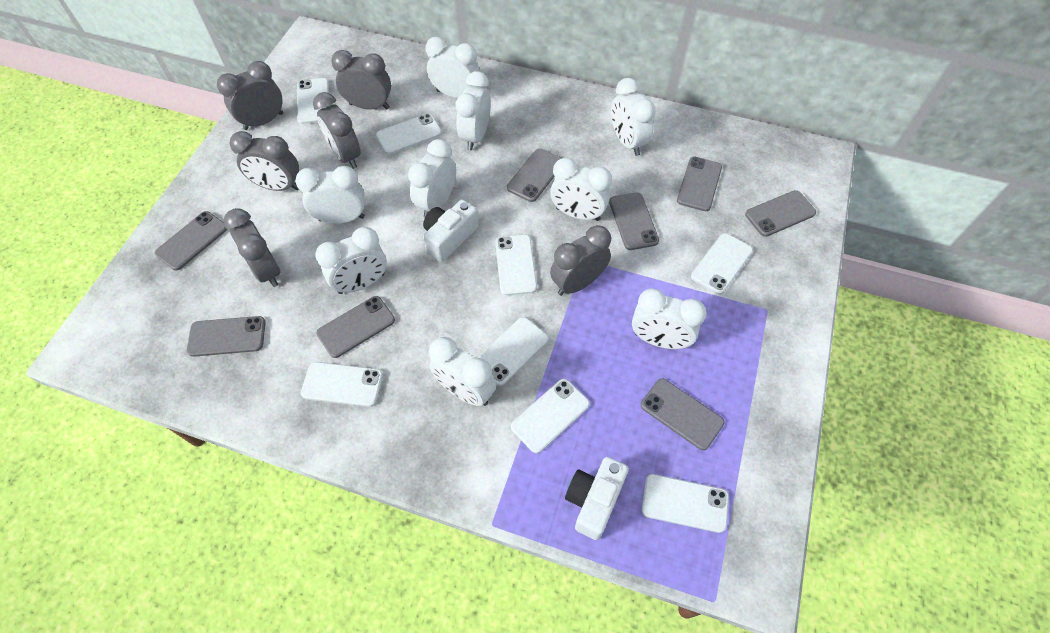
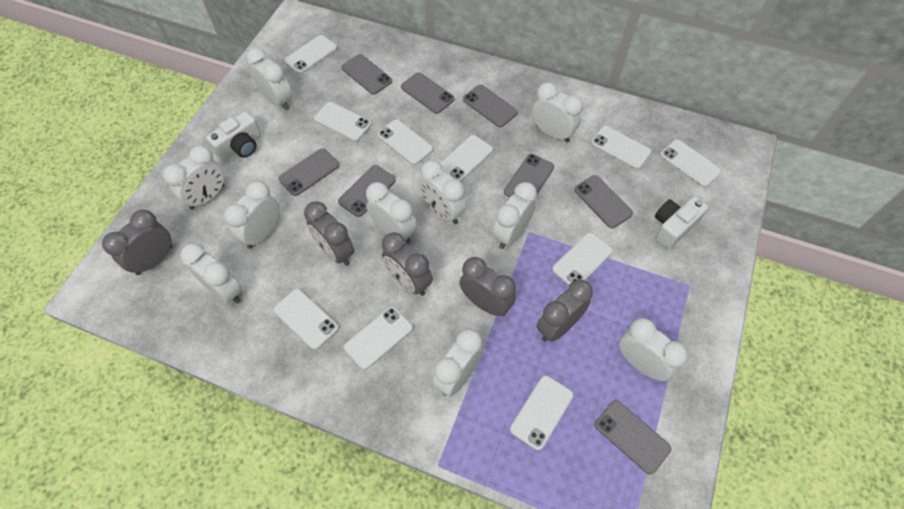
grey clock: 6 -> 5
white clock: 9 -> 10
white phone: 8 -> 10

